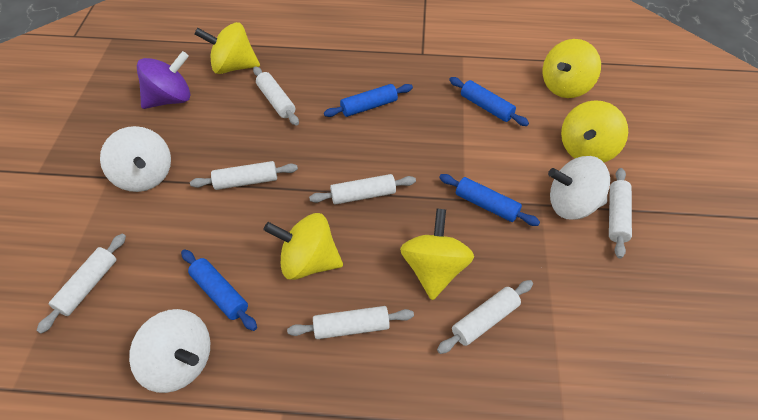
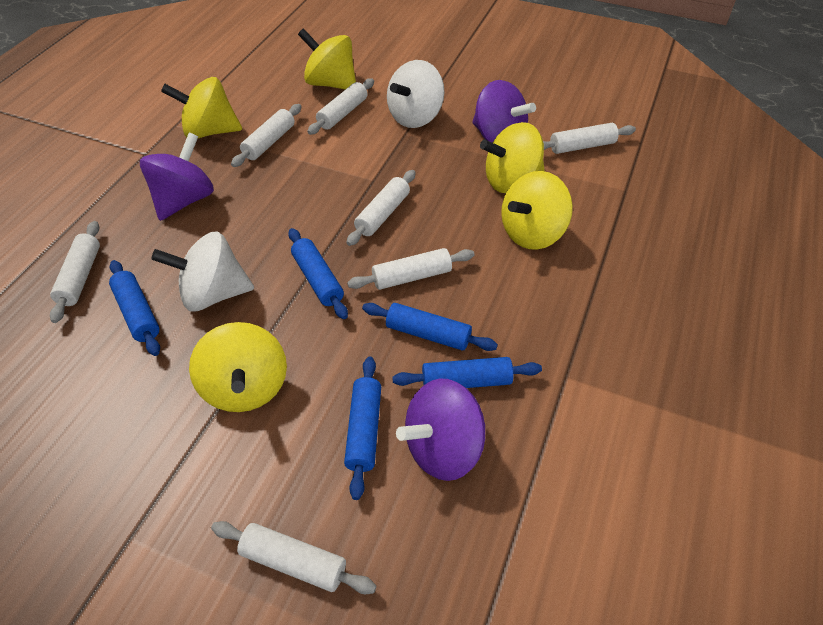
blue rolling pin: 4 -> 5
purple spinning top: 1 -> 3
white spinning top: 3 -> 2

